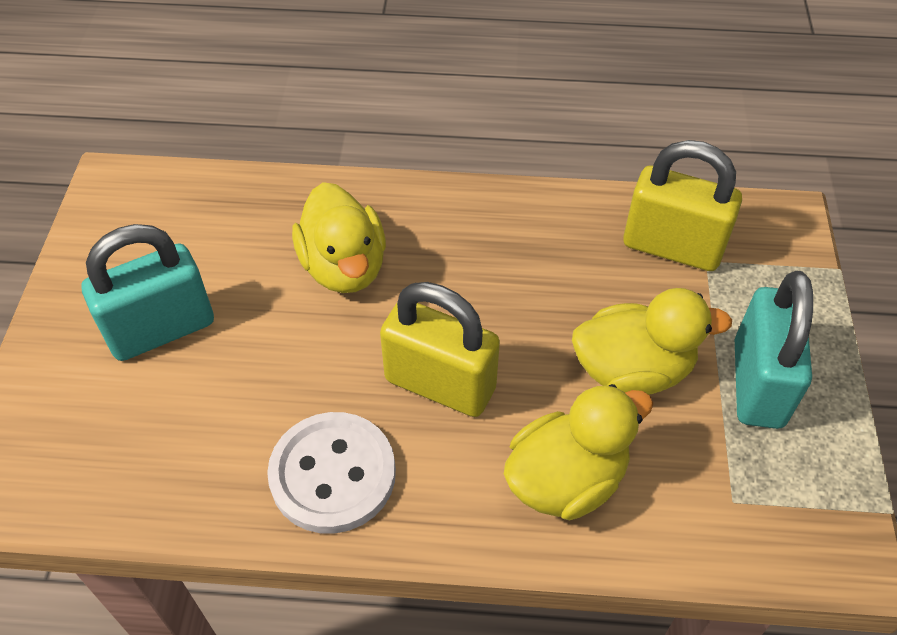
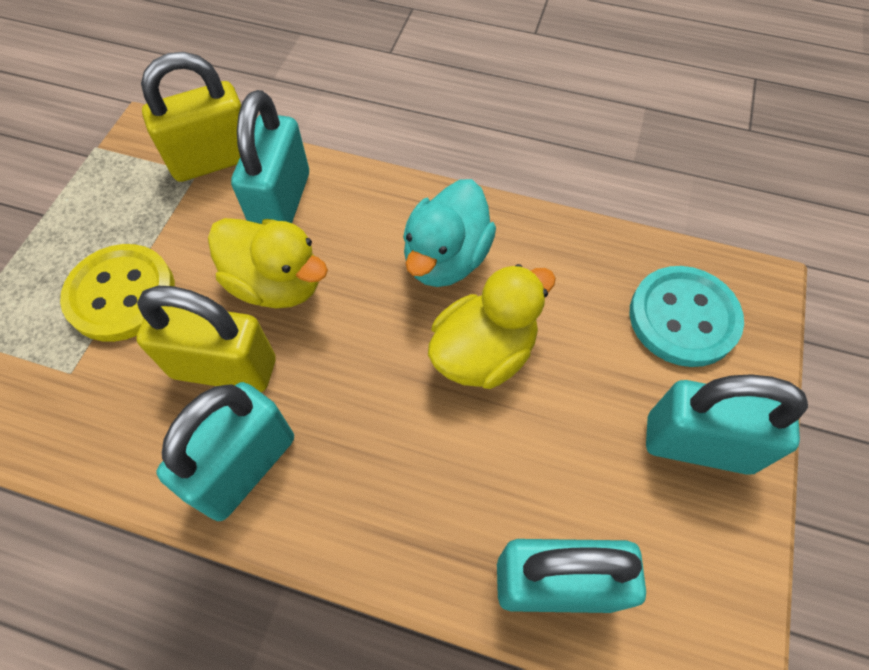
turquoise button: 0 -> 1
turquoise duck: 0 -> 1
turquoise padlock: 2 -> 4
white button: 1 -> 0
yellow button: 0 -> 1
yellow duck: 3 -> 2

